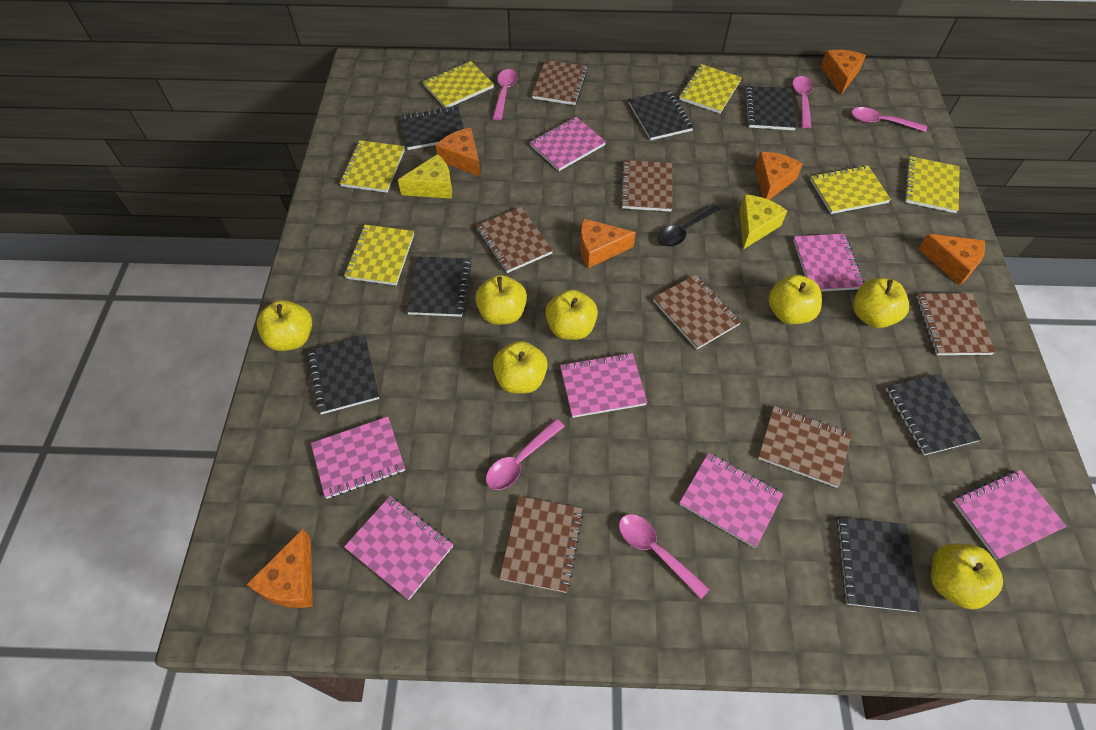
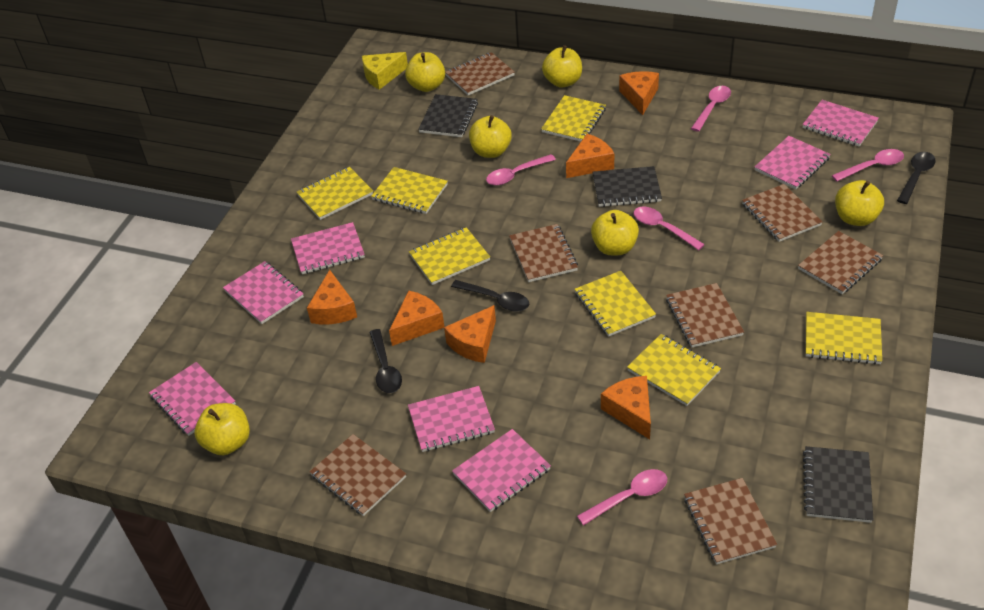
black notebook: 7 -> 3
black spoon: 1 -> 3
yellow apple: 7 -> 6
yellow cheese: 2 -> 1
yellow notebook: 6 -> 7

